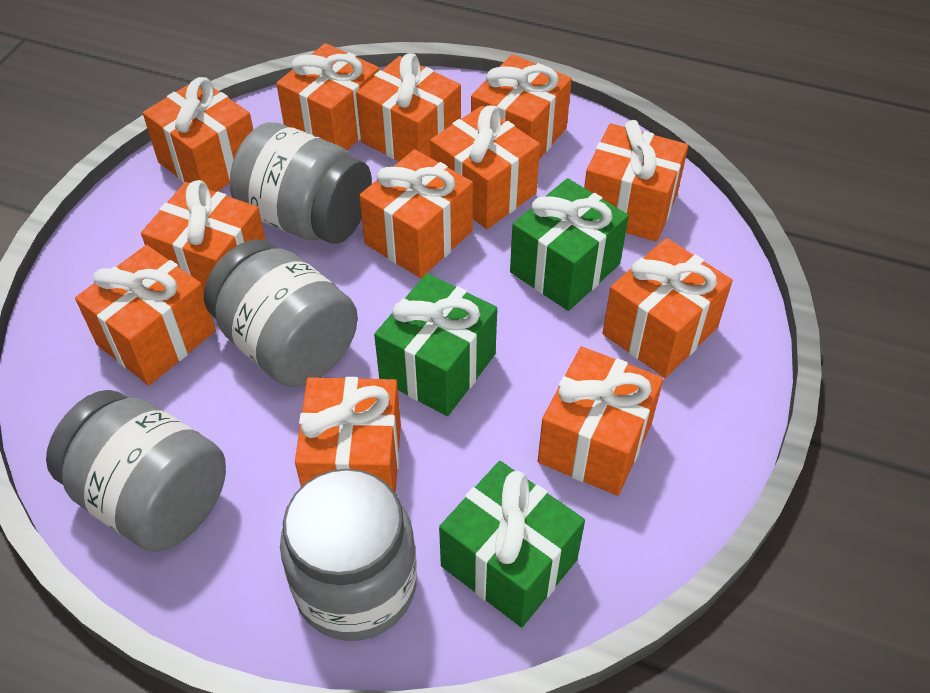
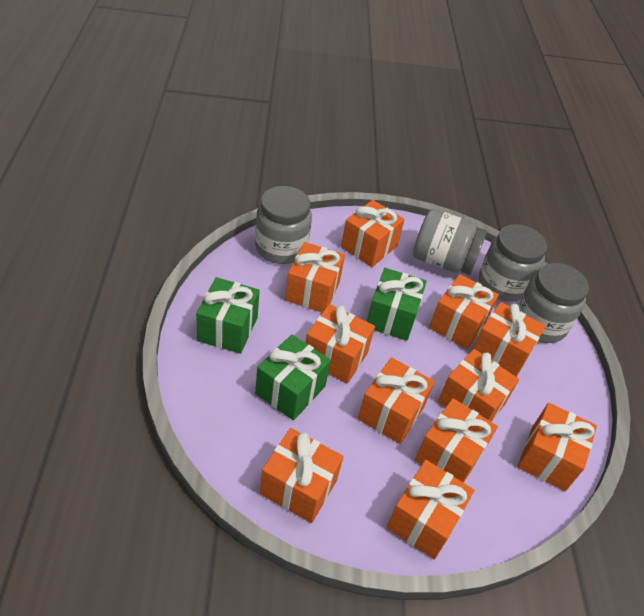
orange gift: 12 -> 11

